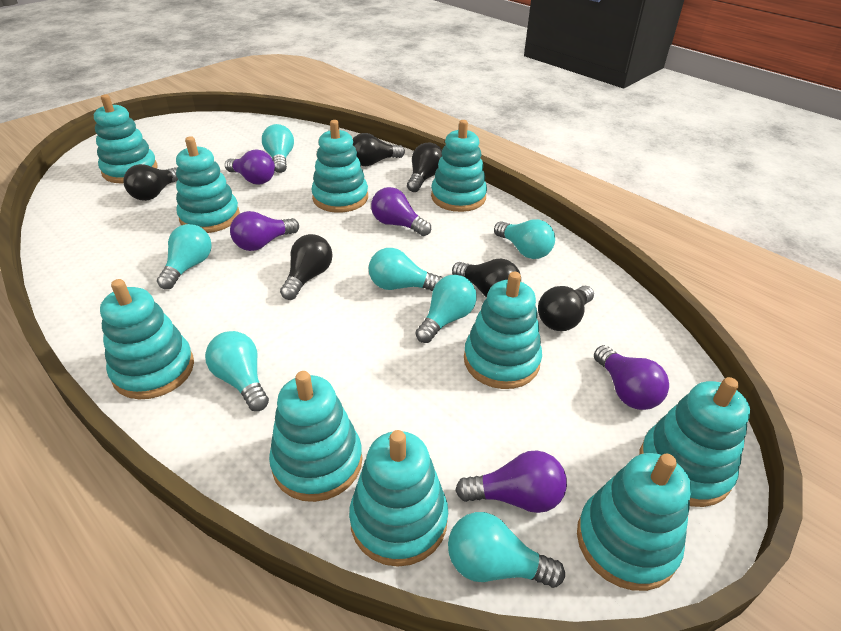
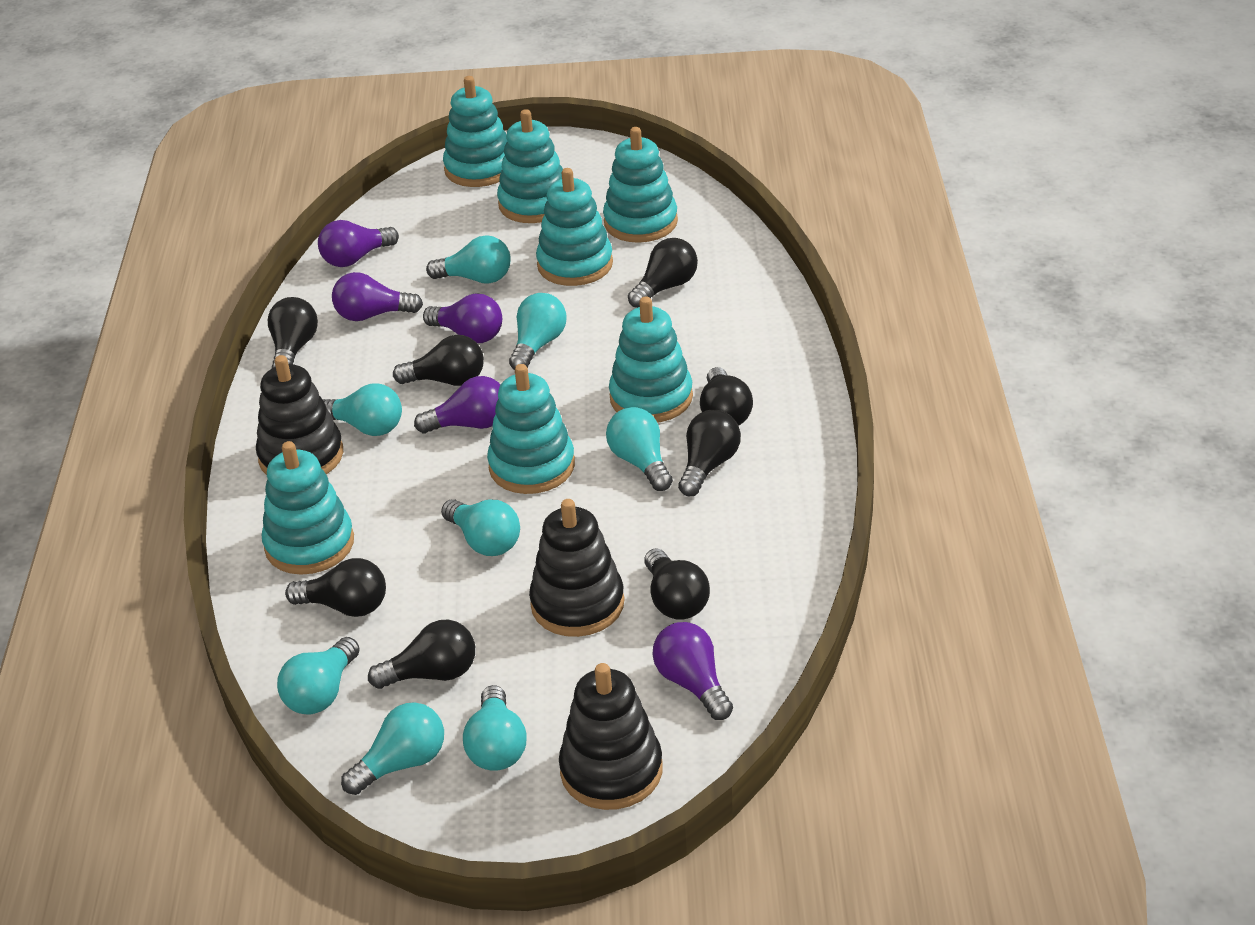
black light bulb: 6 -> 8
black stacking toy: 0 -> 3
turquoise light bulb: 7 -> 8
turquoise stacking toy: 10 -> 7

